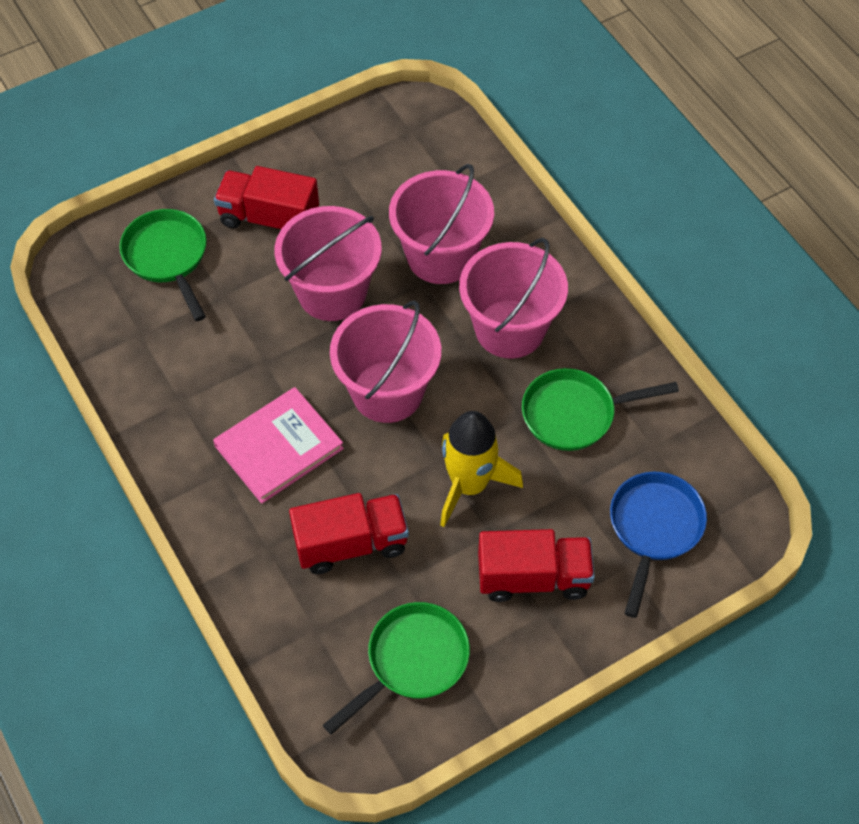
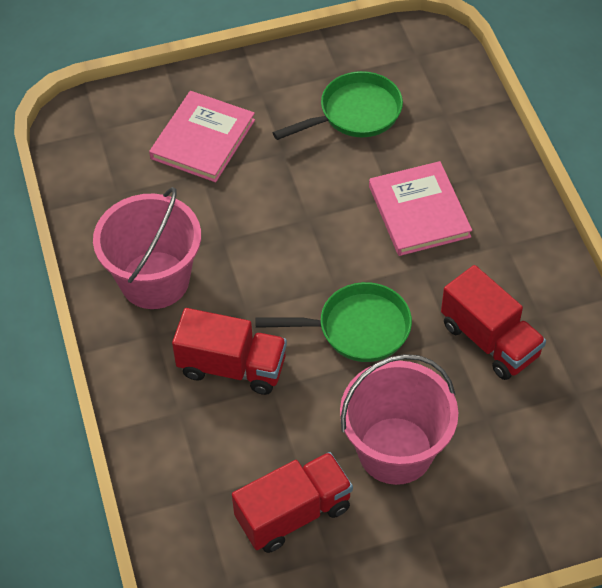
blue pan: 1 -> 0
green pan: 3 -> 2
pink book: 1 -> 2
pink bucket: 4 -> 2
yellow rocket: 1 -> 0

